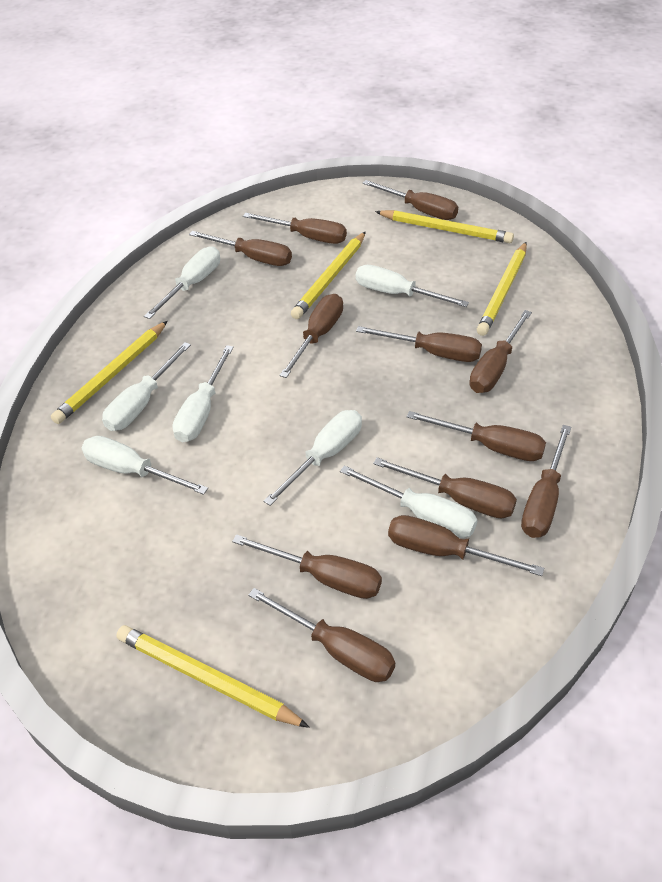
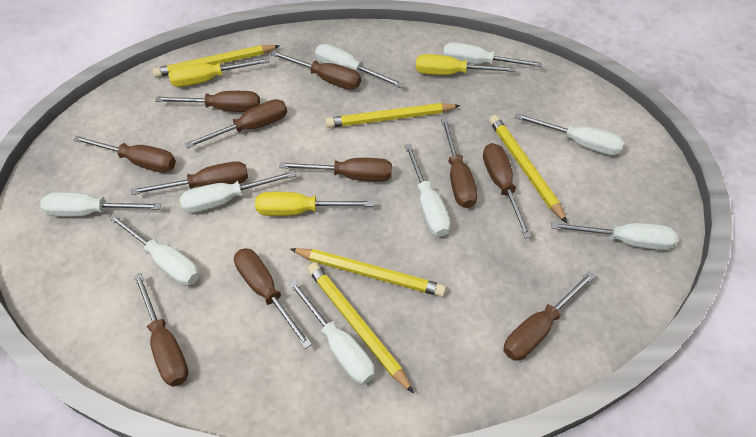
brown screwdriver: 12 -> 11
white screwdriver: 7 -> 9
yellow screwdriver: 0 -> 3

